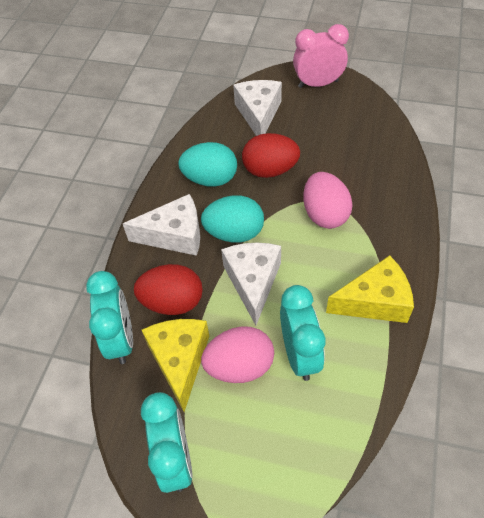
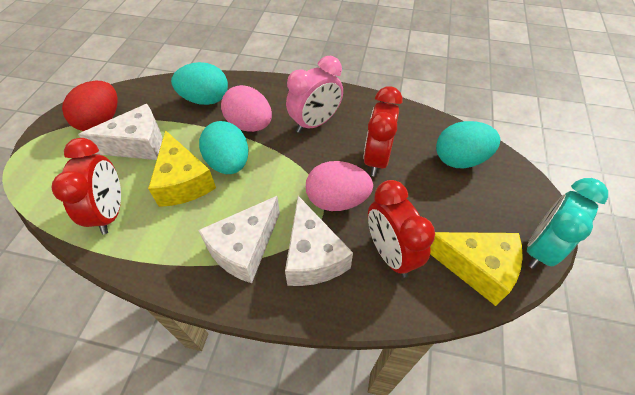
red clock: 0 -> 3
red egg: 2 -> 1
turquoise clock: 3 -> 1
turquoise egg: 2 -> 3

